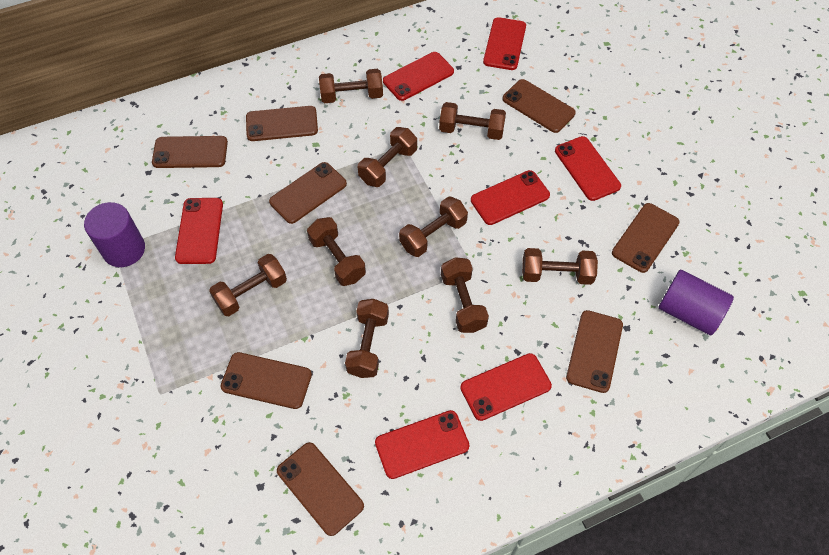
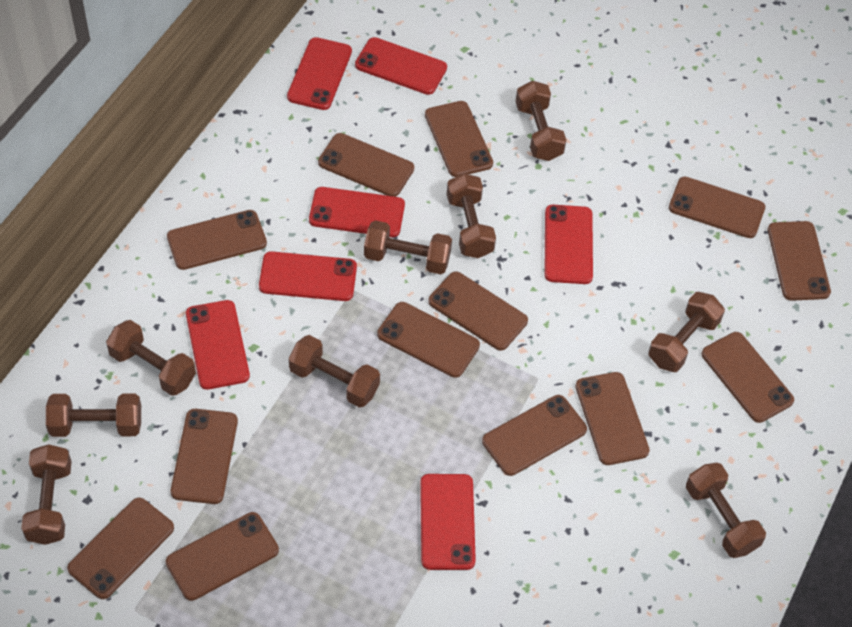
brown phone: 8 -> 13
purple cylinder: 2 -> 0

